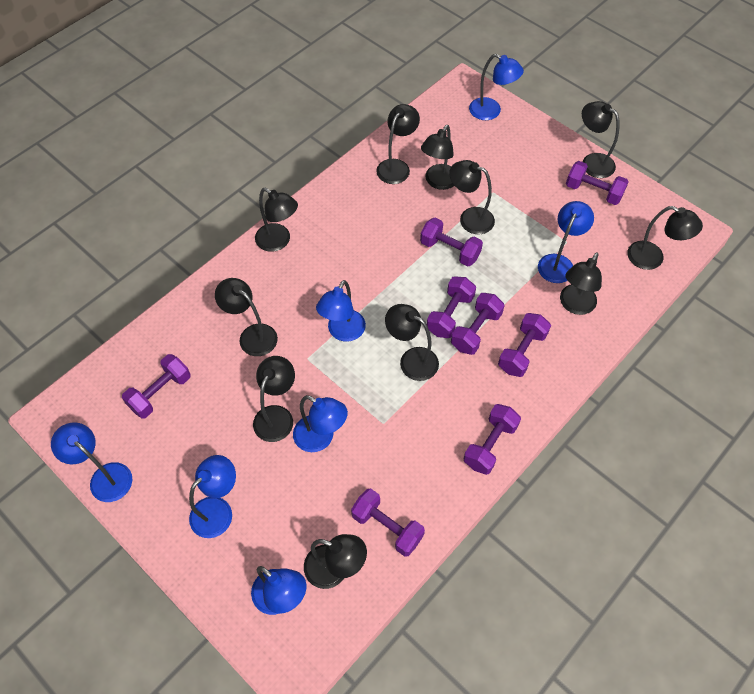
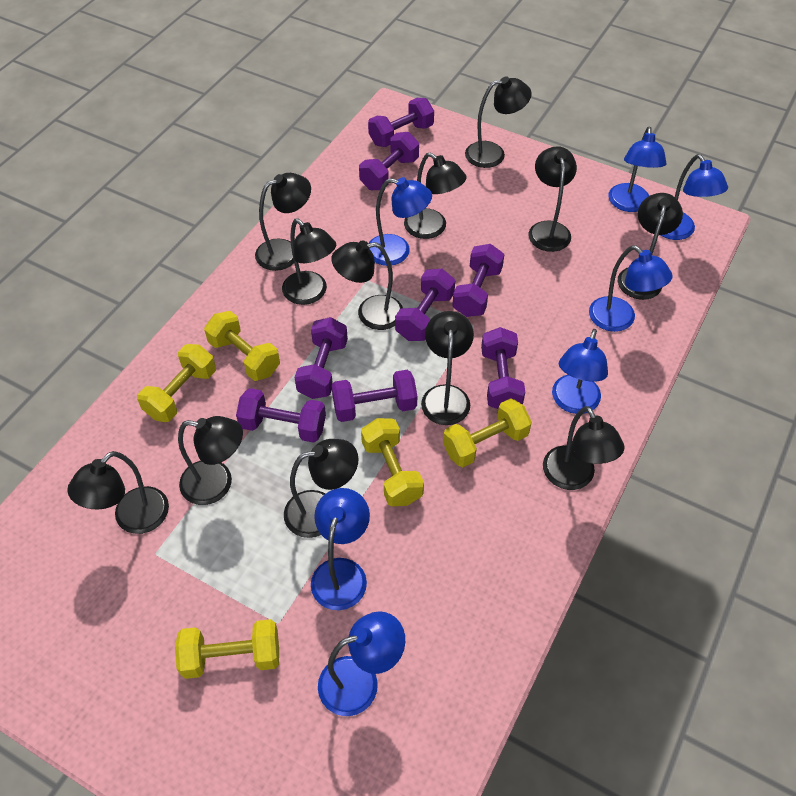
black lamp: 11 -> 12
yellow dumbbell: 0 -> 5

